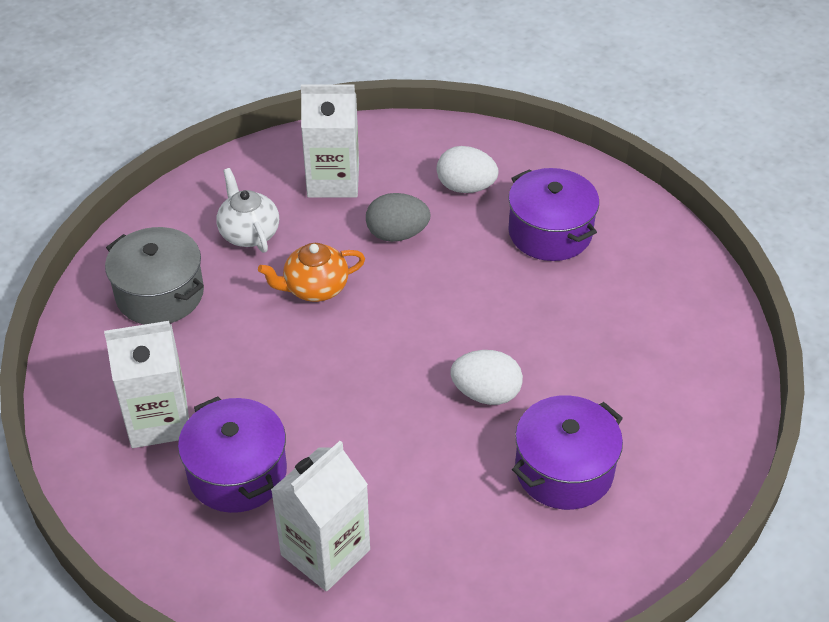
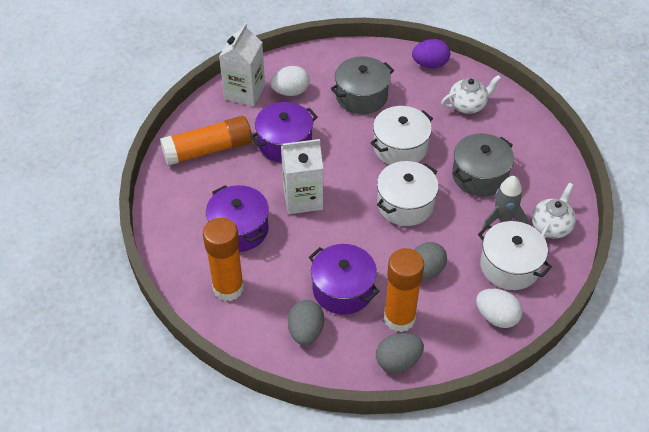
grey egg: 1 -> 3
grey pot: 1 -> 2
grey rocket: 0 -> 1
orange glue stick: 0 -> 3
orange teapot: 1 -> 0
purple egg: 0 -> 1
white carton: 3 -> 2
white pot: 0 -> 3
white teapot: 1 -> 2

